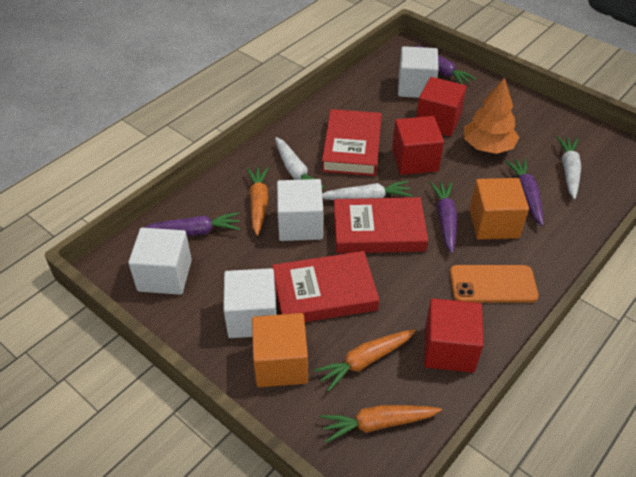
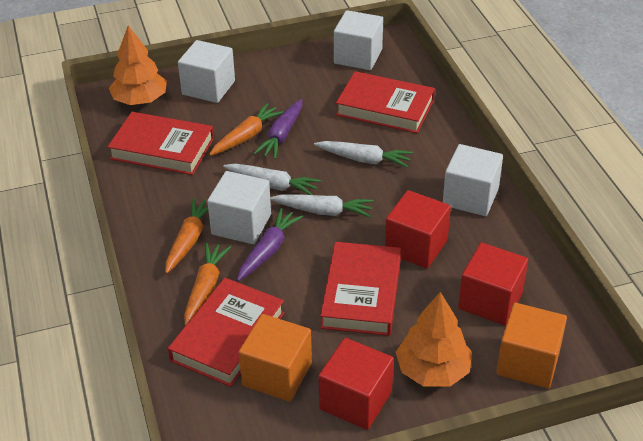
orange phone: 1 -> 0
orange tree: 1 -> 2
purple carrot: 4 -> 2
red book: 3 -> 4

